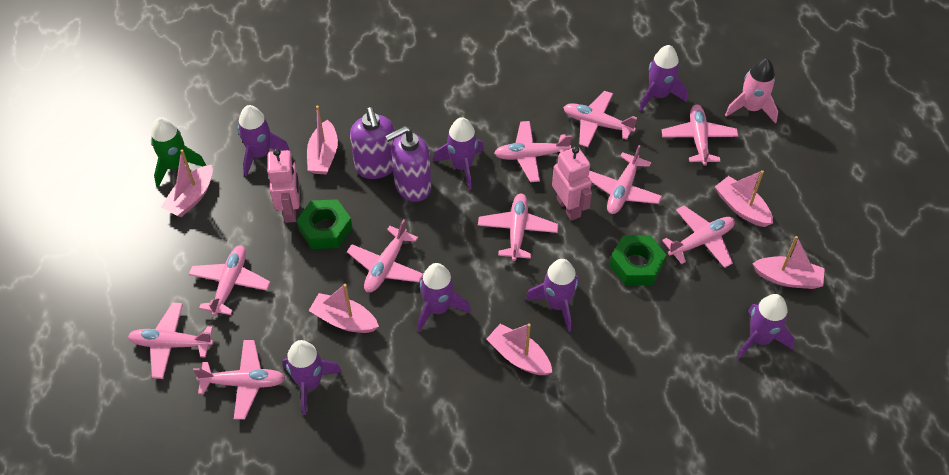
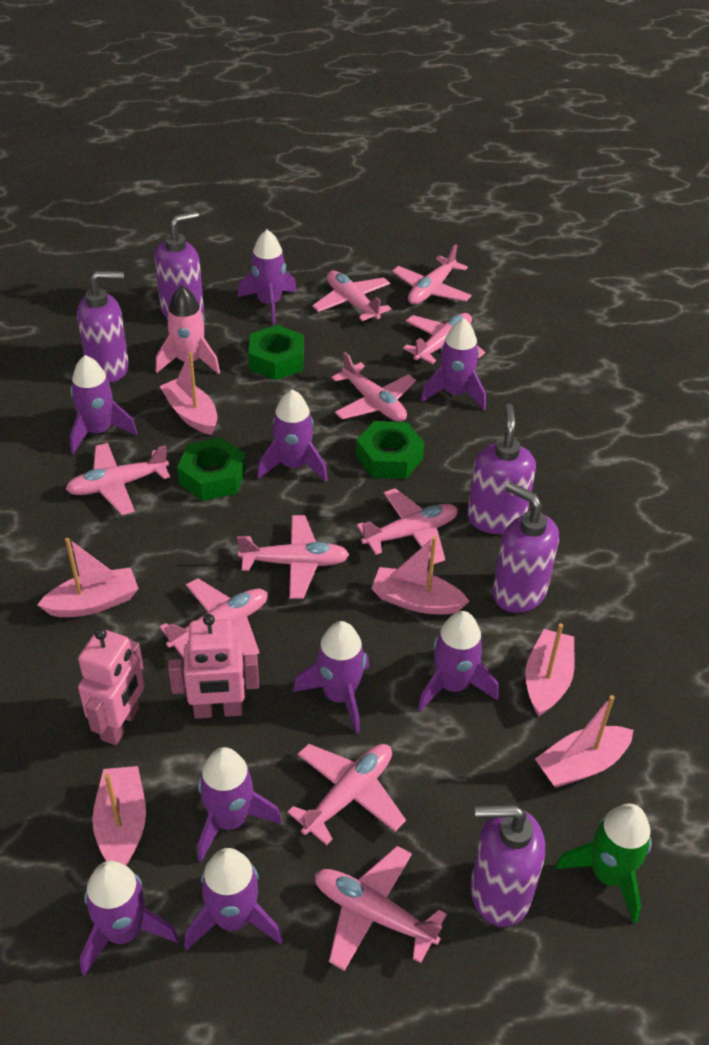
green nut: 2 -> 3
purple rocket: 7 -> 9
purple soap dispenser: 2 -> 5

